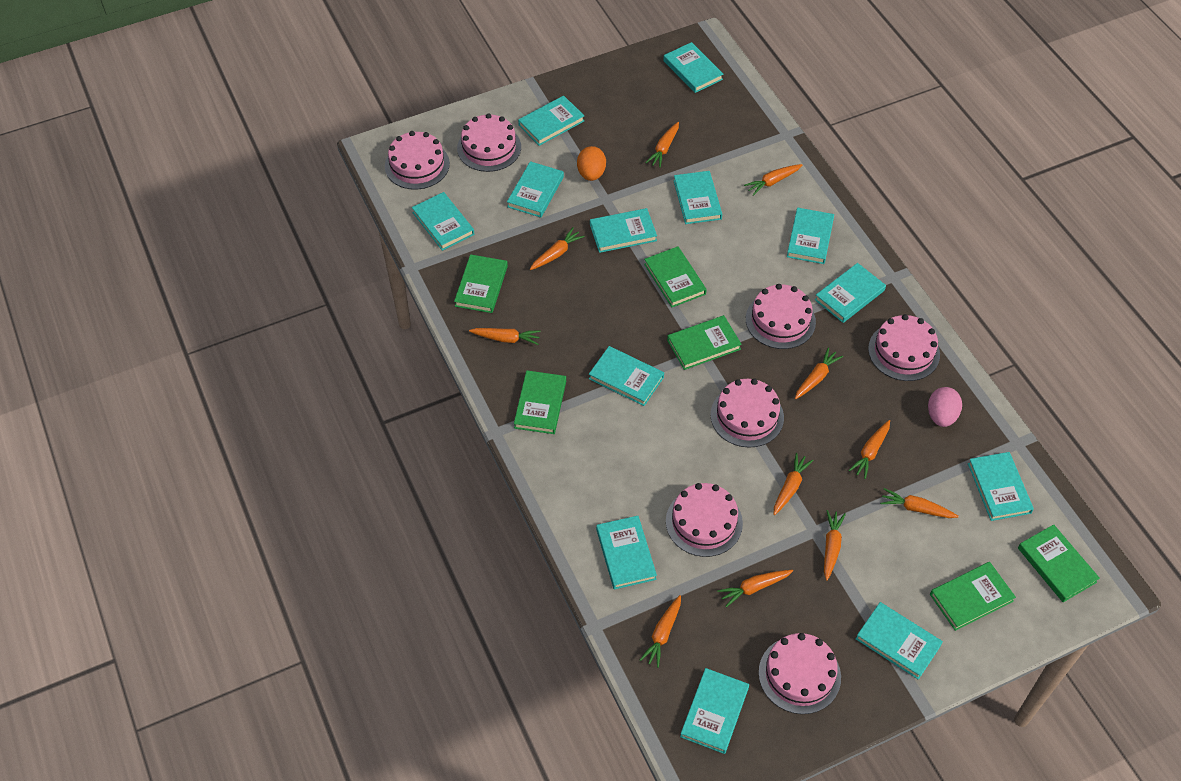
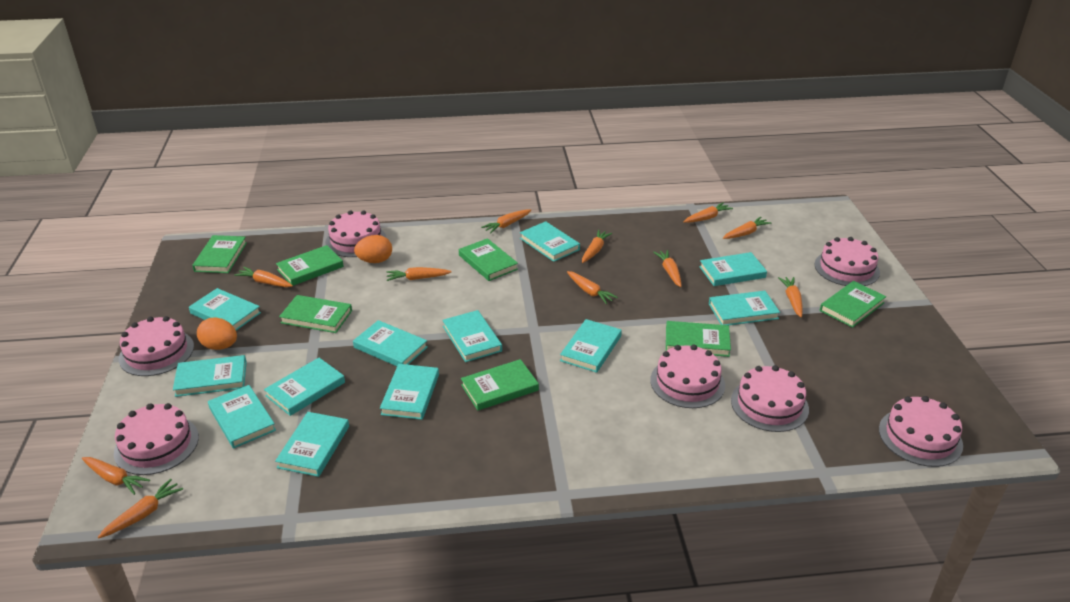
green book: 6 -> 7
orange egg: 1 -> 2
pink egg: 1 -> 0
turquoise book: 13 -> 12

